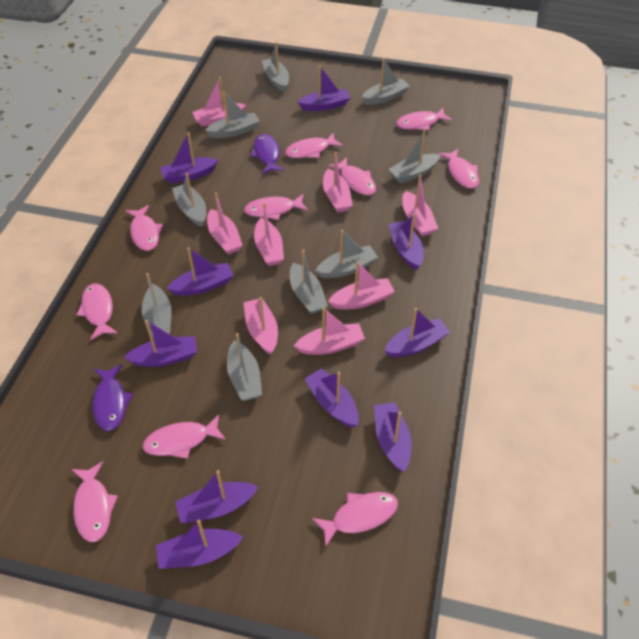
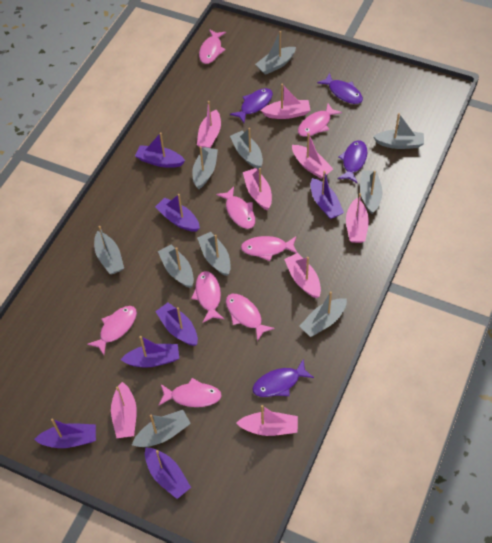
grey boat: 9 -> 10
pink fish: 10 -> 8
purple boat: 10 -> 7
purple fish: 2 -> 4

